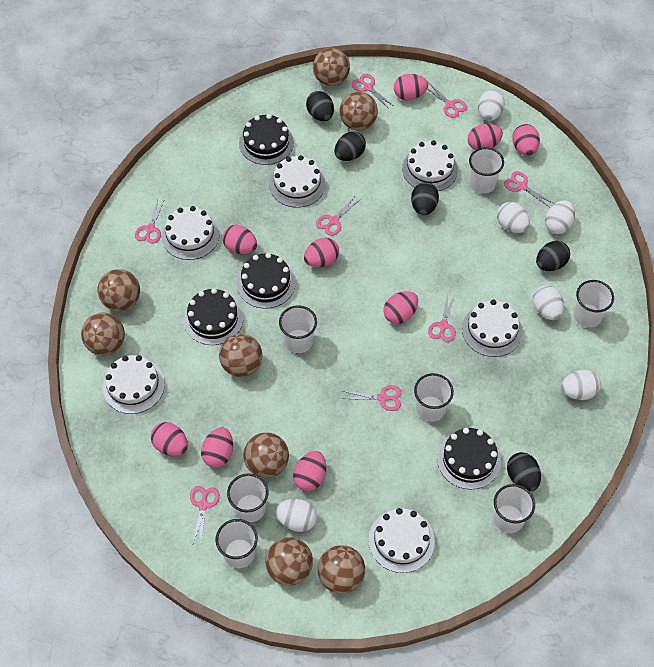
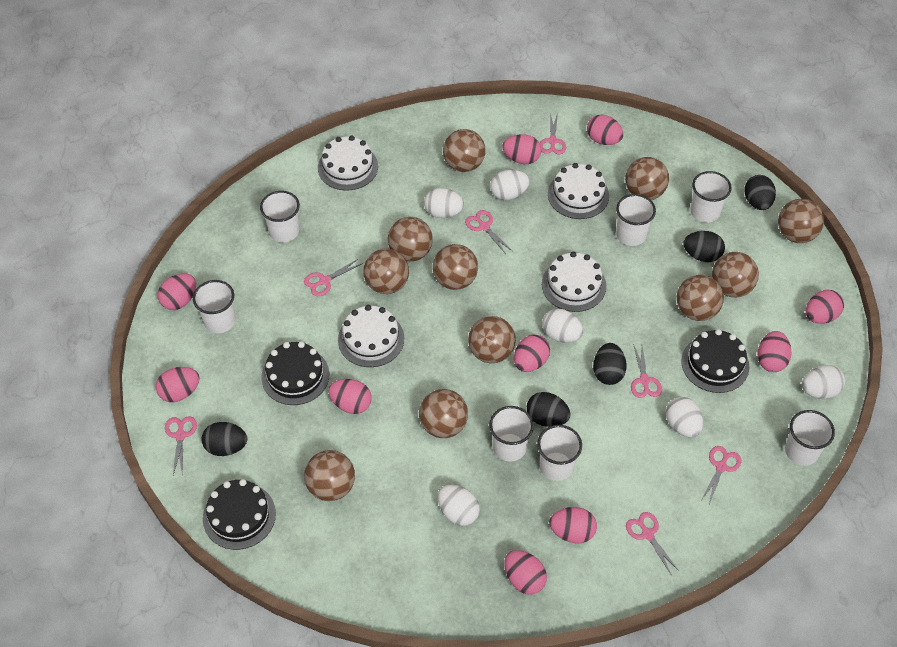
black cake: 4 -> 3
brown ball: 8 -> 11
pink egg: 9 -> 10
pink scissors: 8 -> 7
white cake: 6 -> 4

